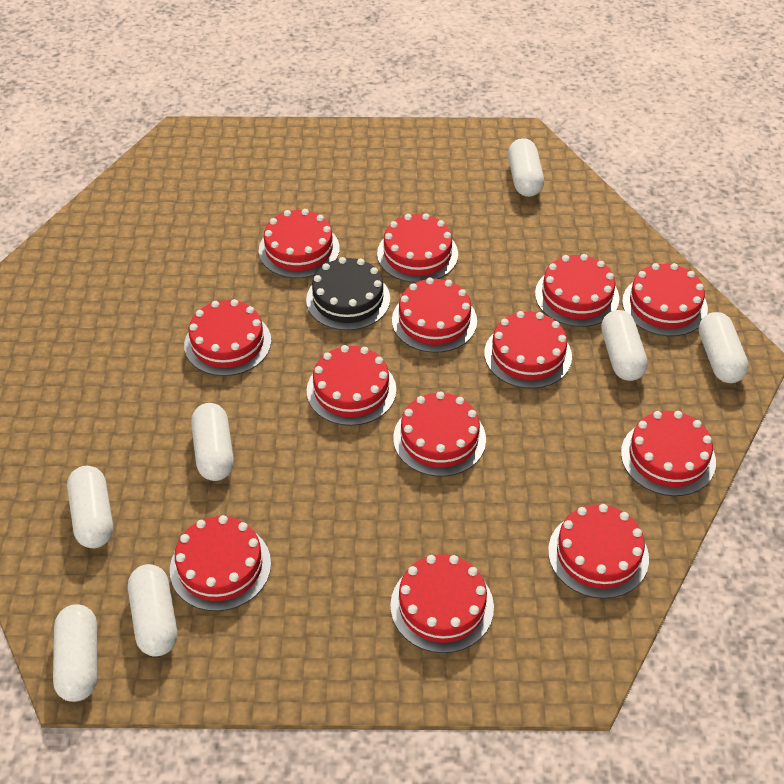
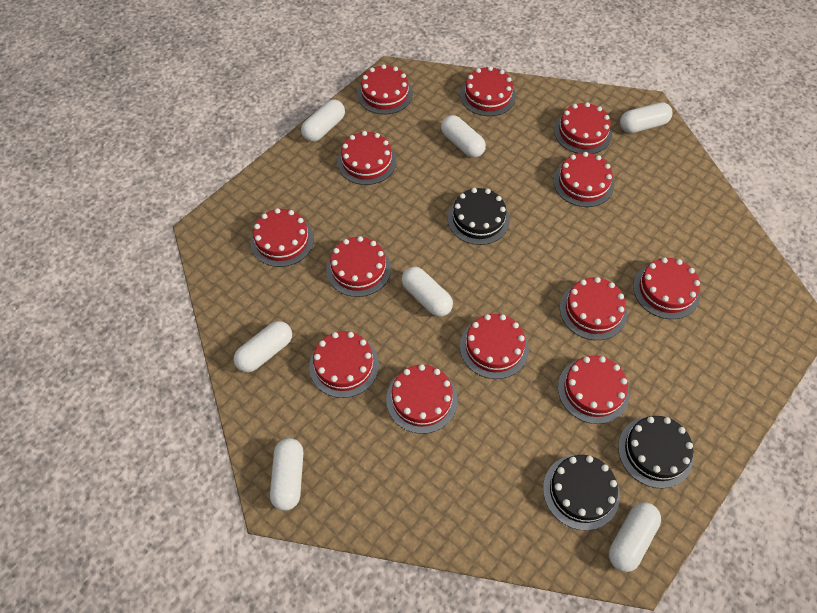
black cake: 1 -> 3

